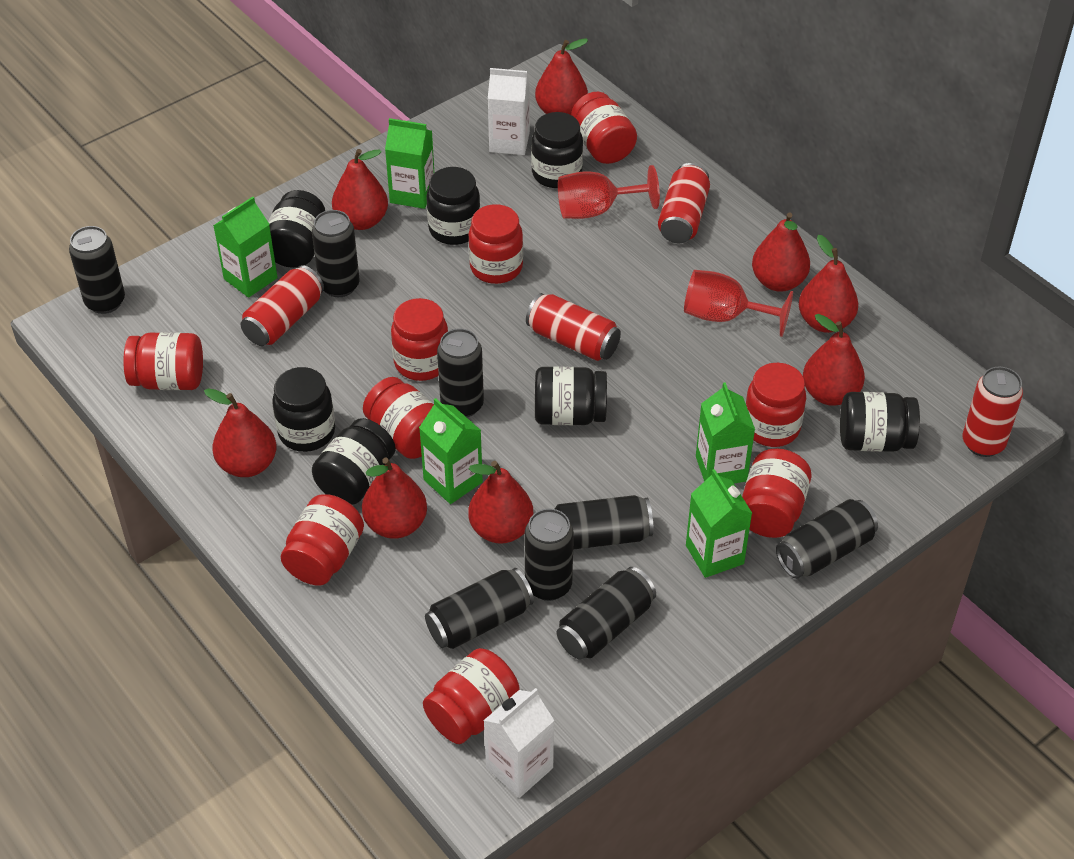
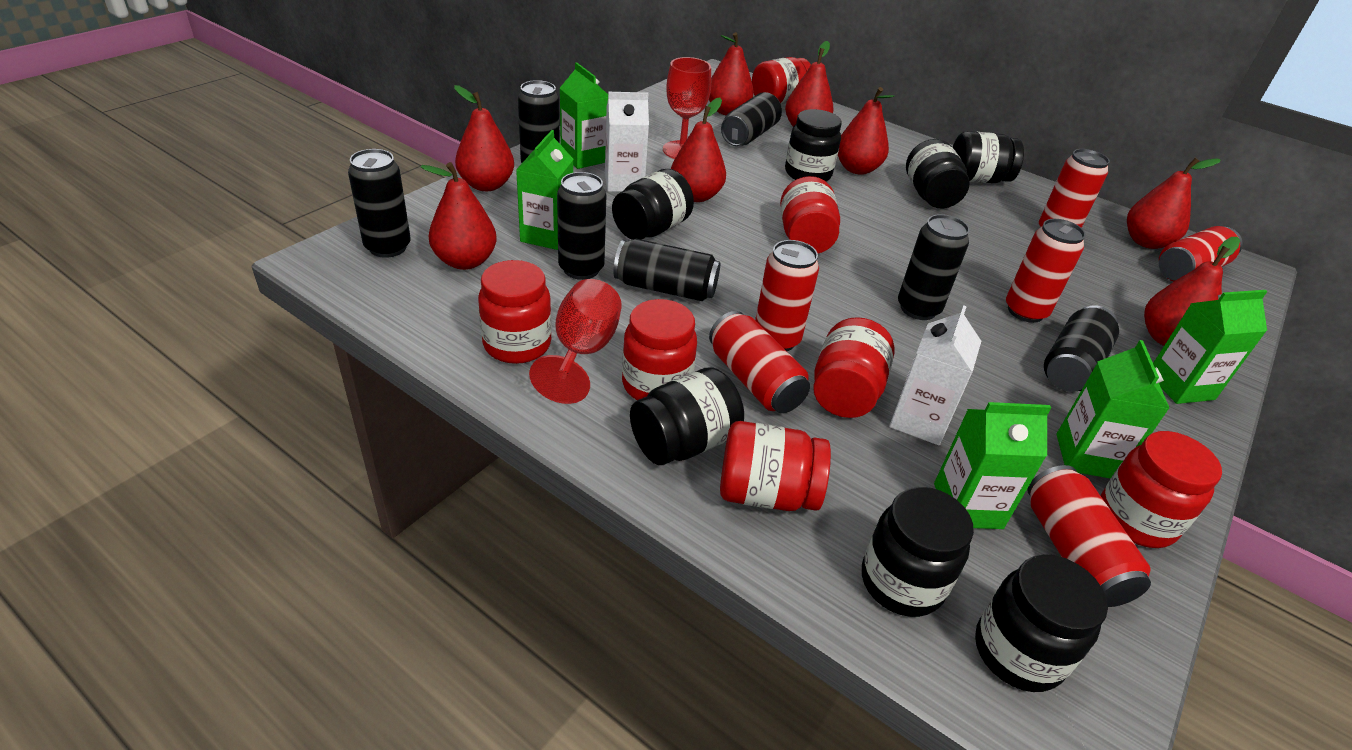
black can: 8 -> 7
red can: 4 -> 6
red jar: 9 -> 7

